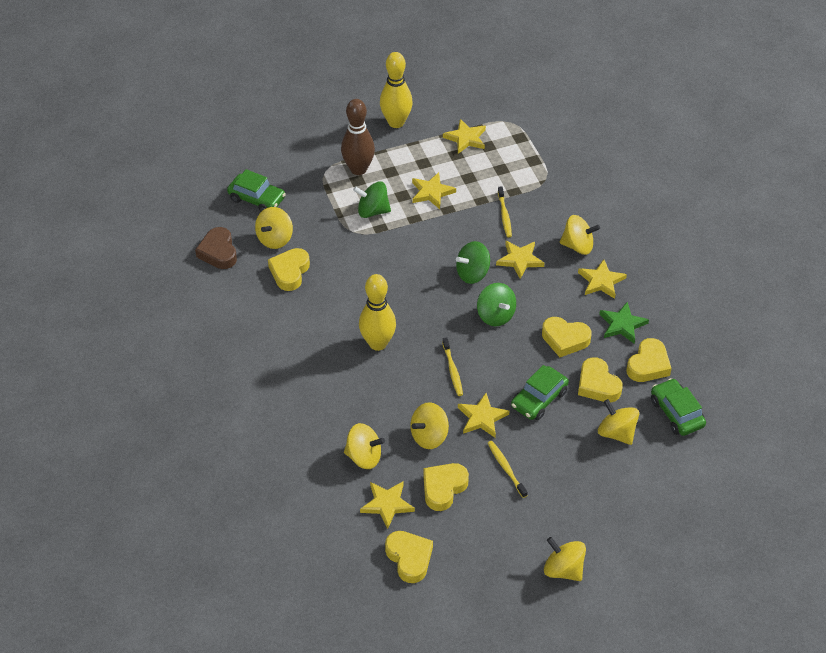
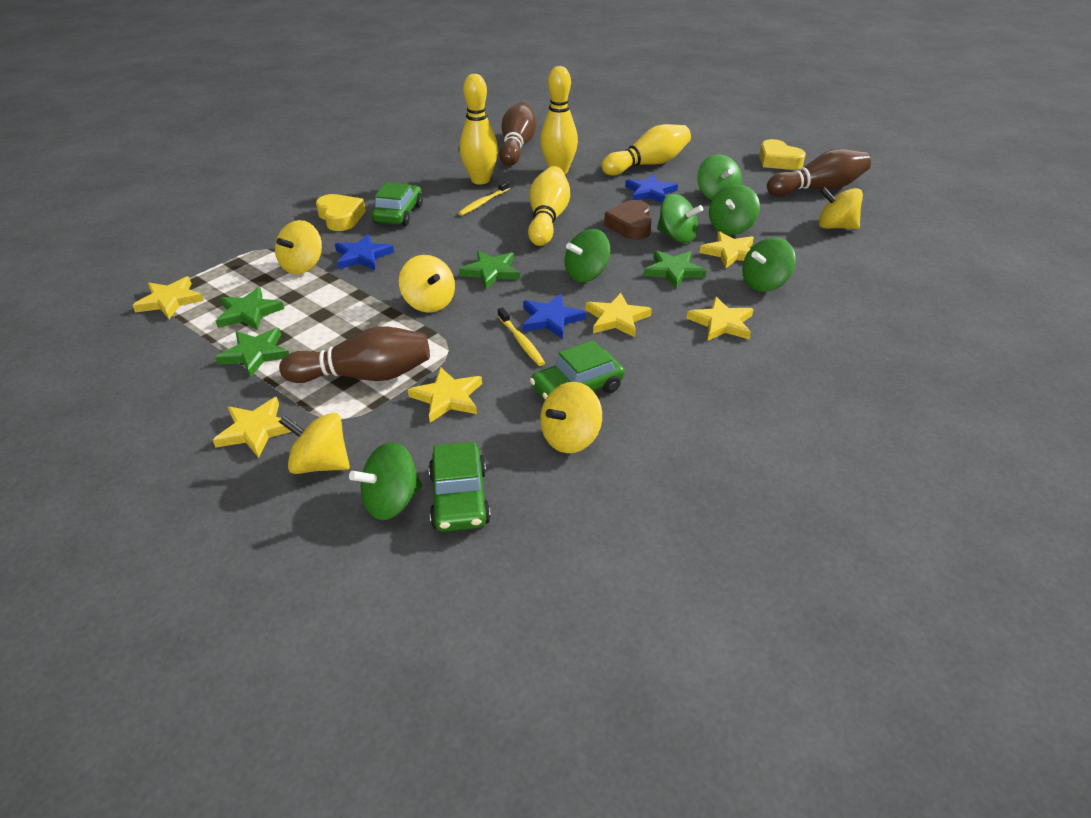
blue star: 0 -> 3
brown bowling pin: 1 -> 3
green spinning top: 3 -> 6
green star: 1 -> 4
yellow bowling pin: 2 -> 4
yellow heart: 6 -> 2
yellow spinning top: 6 -> 5
yellow toothbrush: 3 -> 2

